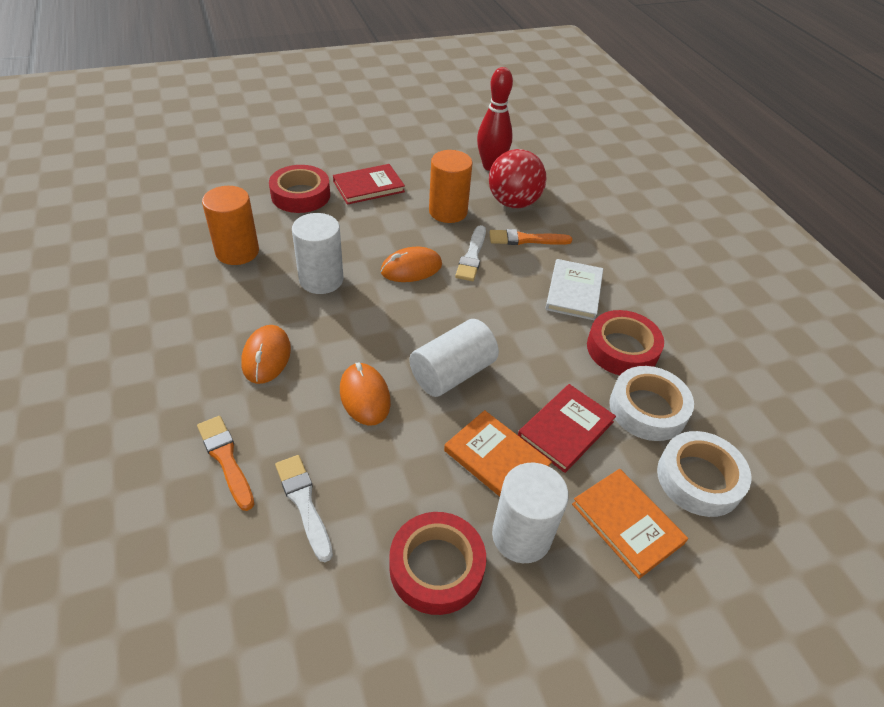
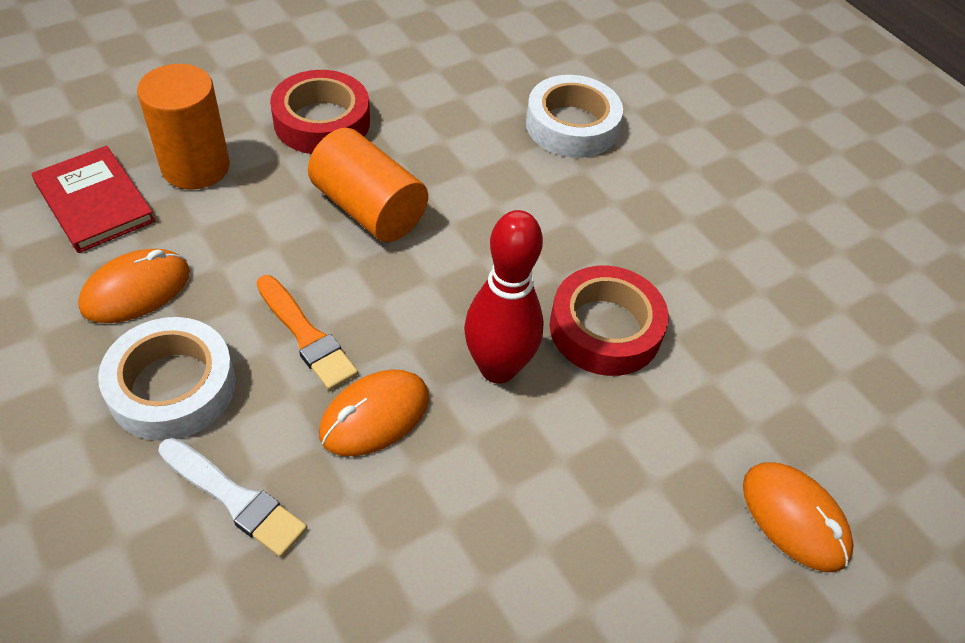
orange book: 2 -> 0
orange brush: 2 -> 1
red ball: 1 -> 0
red book: 2 -> 1
red tape: 3 -> 2
white book: 1 -> 0
white brush: 2 -> 1
white cylinder: 3 -> 0

